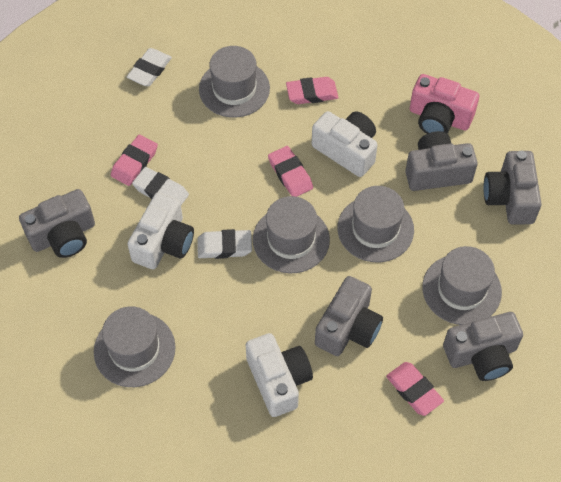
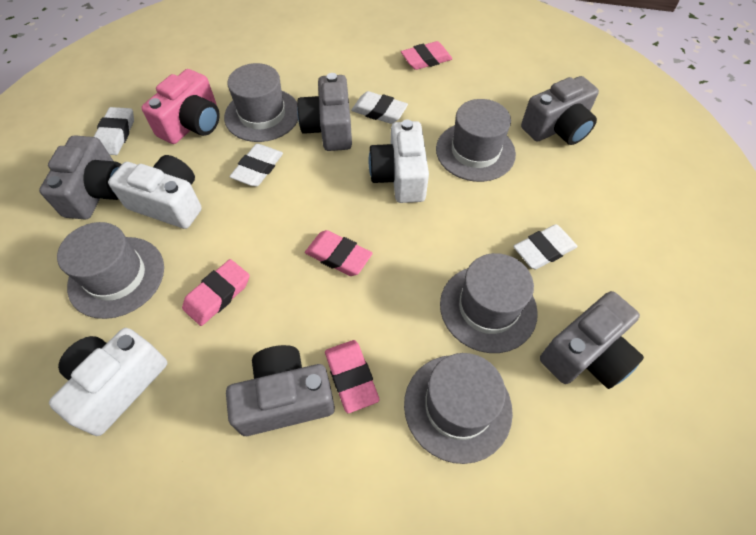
white eraser: 3 -> 4

